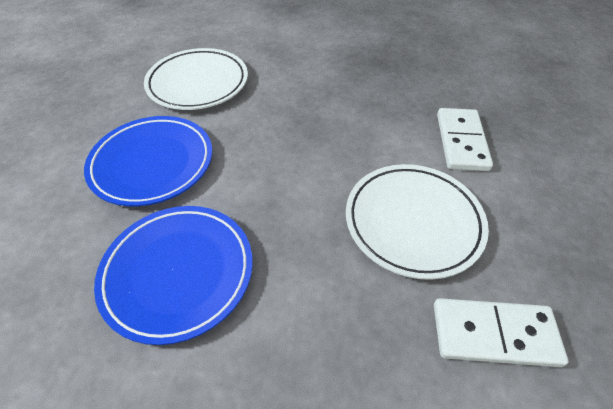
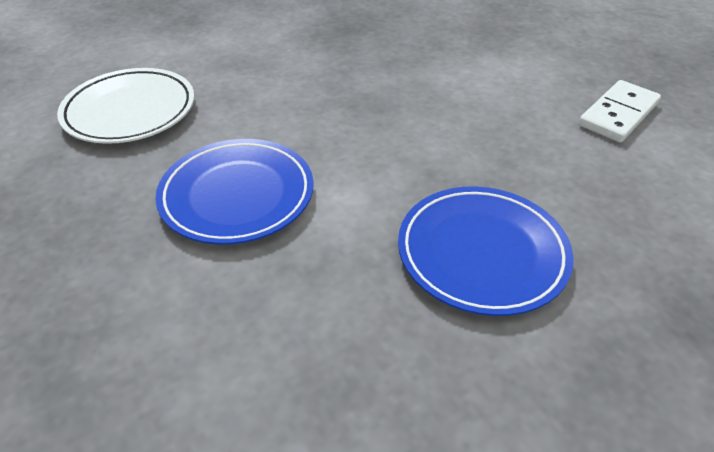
white domino: 2 -> 1
white plate: 2 -> 1

